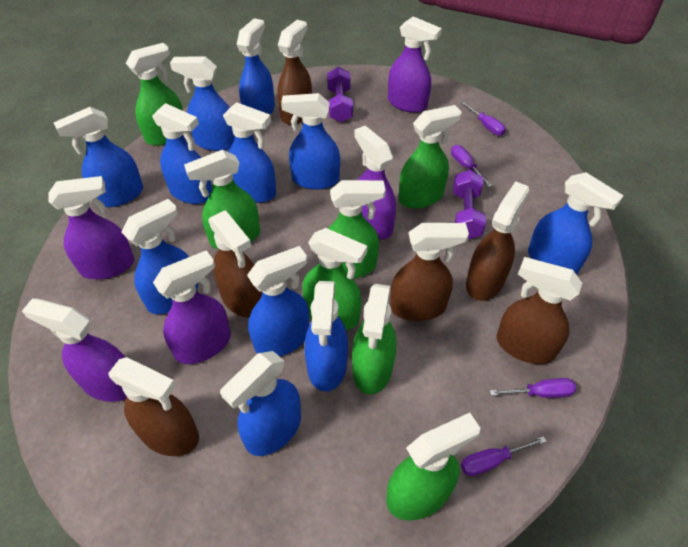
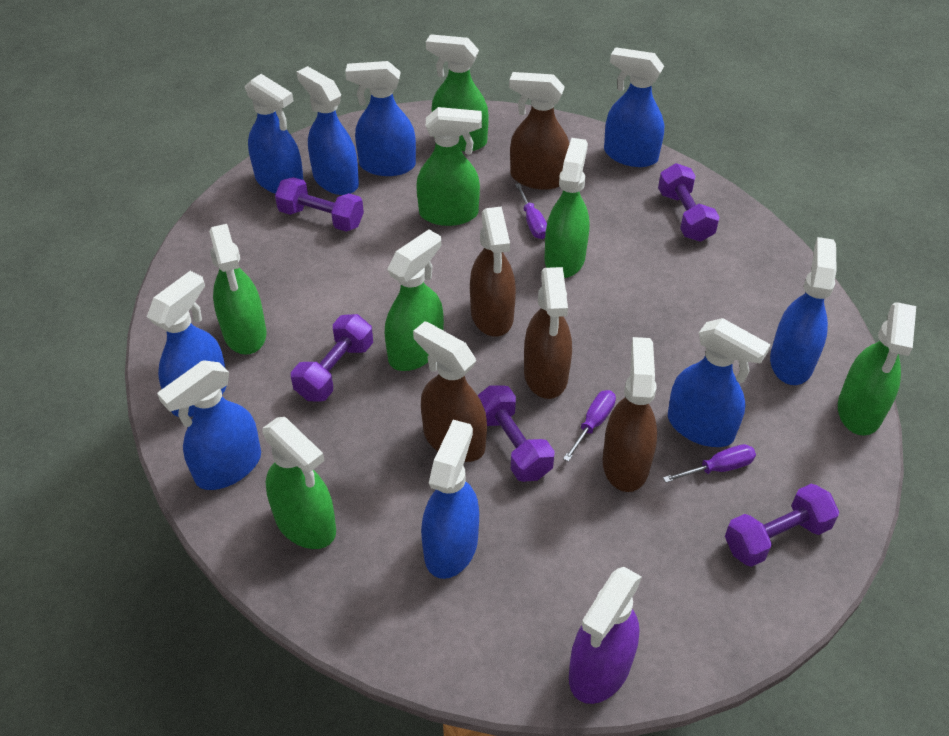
blue spray bottle: 11 -> 9
brown spray bottle: 6 -> 5
purple dumbbell: 2 -> 5
purple screwdriver: 4 -> 3
purple spray bottle: 5 -> 1

